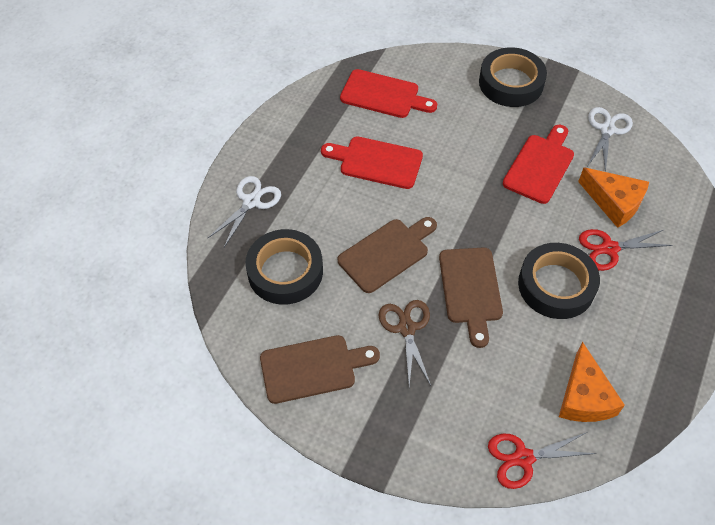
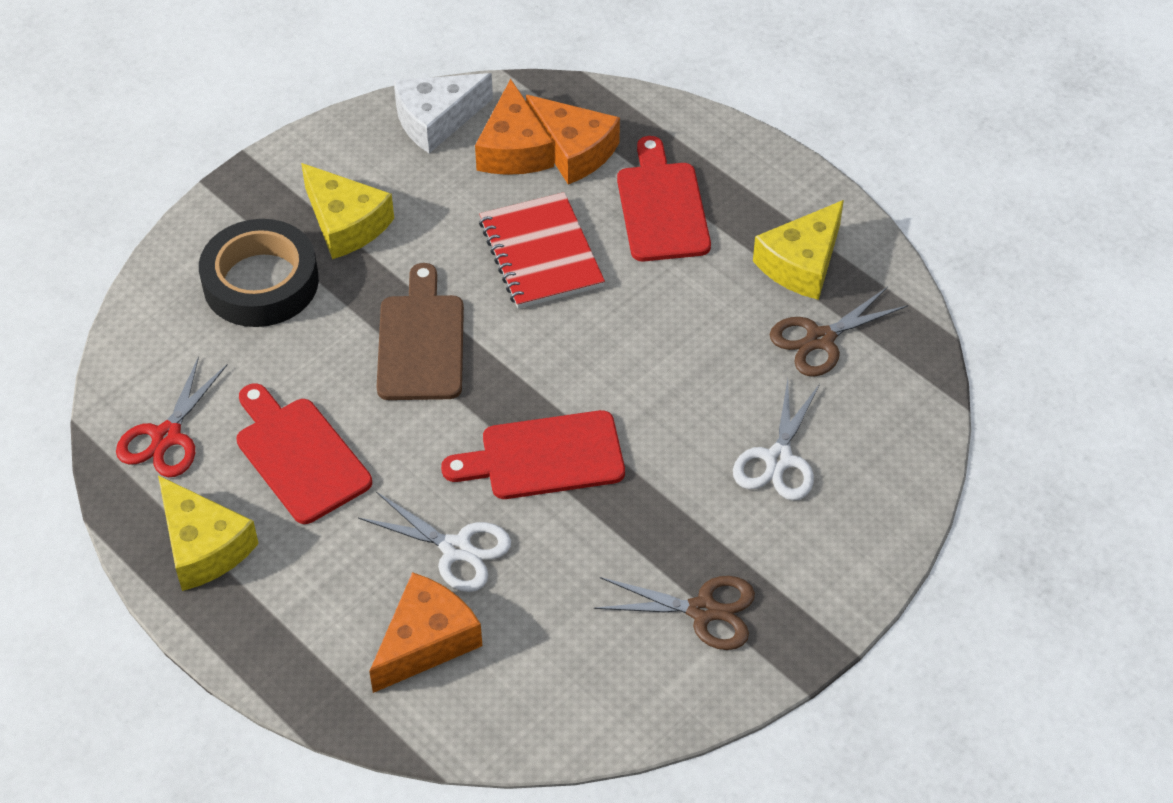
black tape: 3 -> 1
brown cutting board: 3 -> 1
brown scissors: 1 -> 2
orange cheese: 2 -> 3
red notebook: 0 -> 1
red scissors: 2 -> 1
white cheese: 0 -> 1
yellow cheese: 0 -> 3

